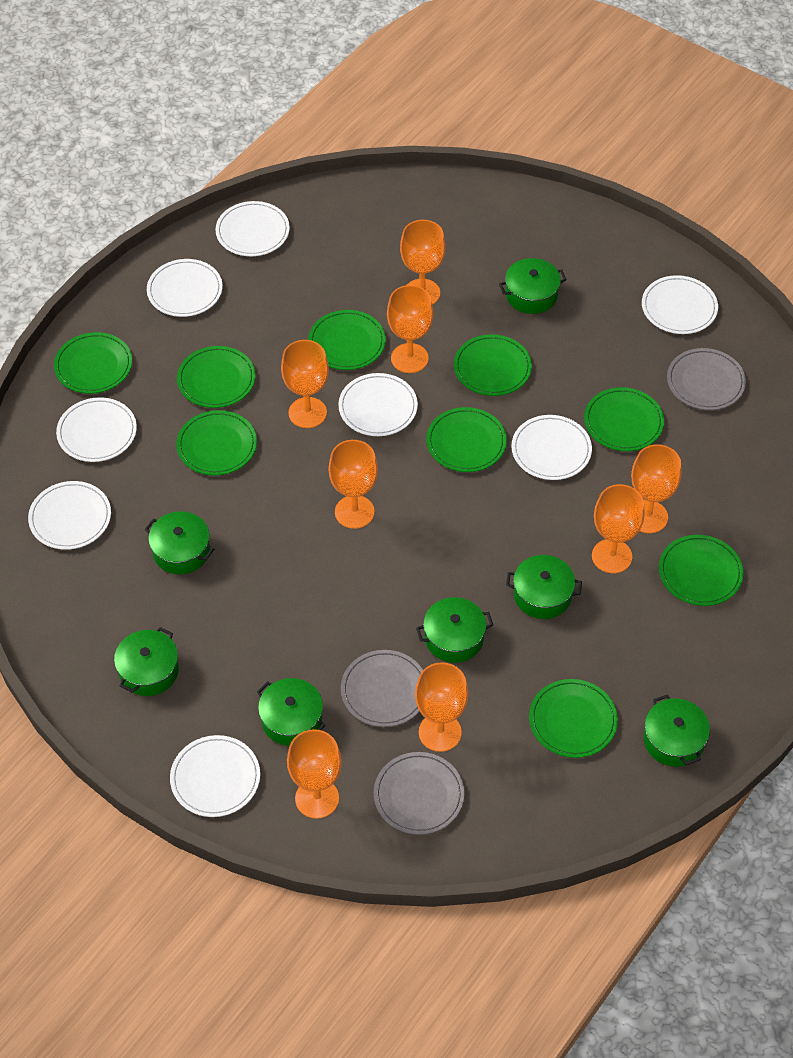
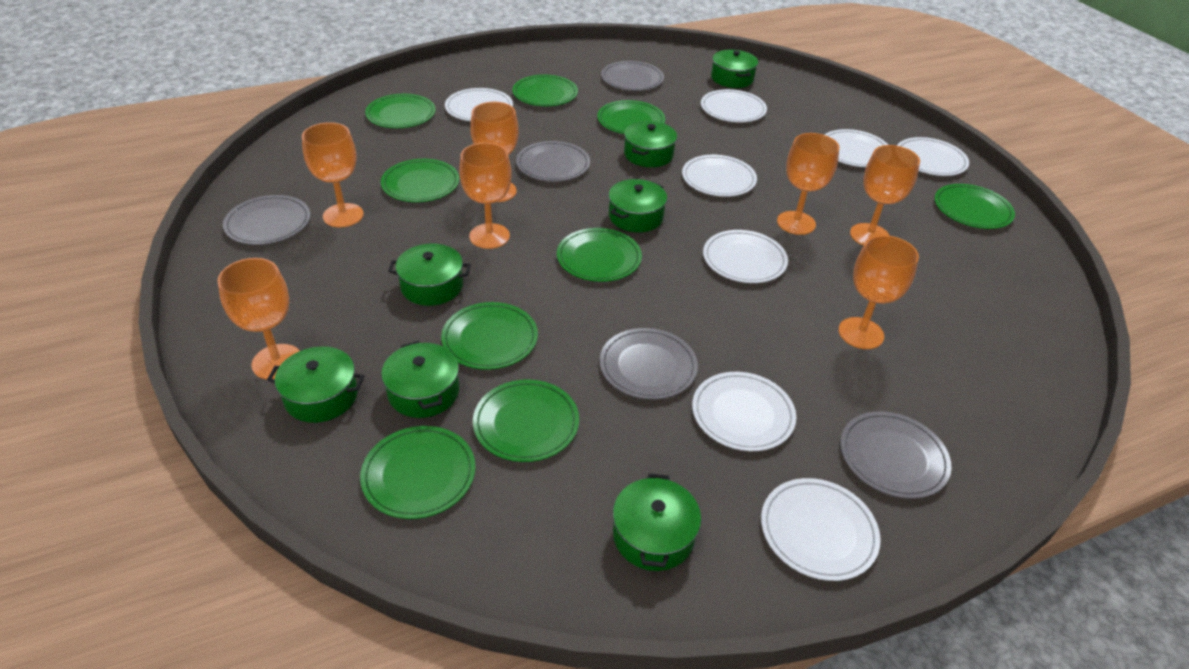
grey plate: 3 -> 5
orange goblet: 8 -> 7

